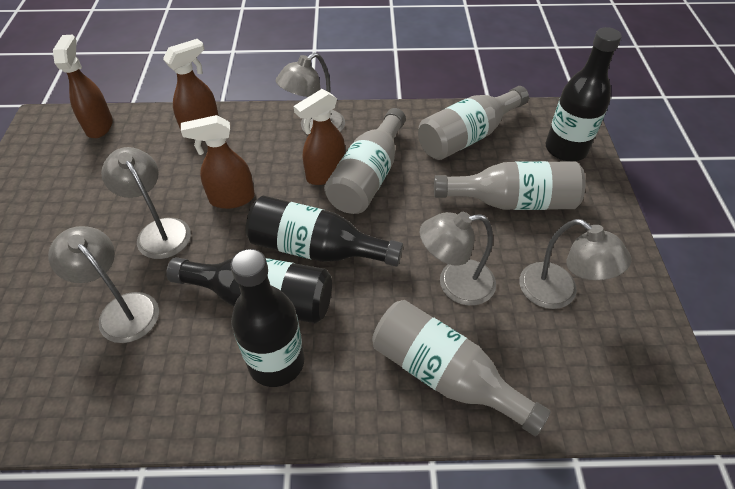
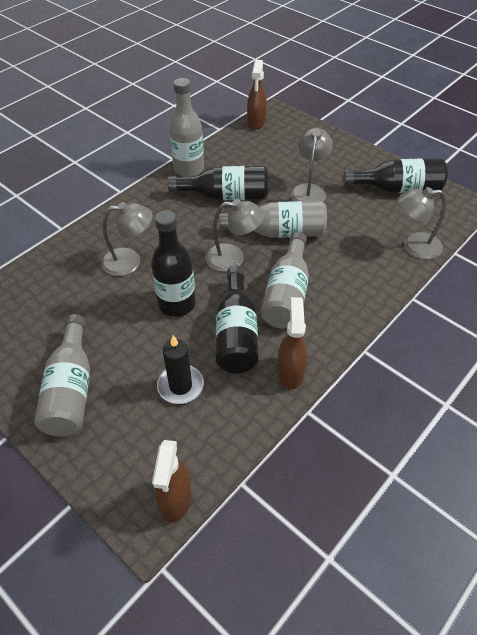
black candle: 0 -> 1
brown spray bottle: 4 -> 3
grey lamp: 5 -> 4

